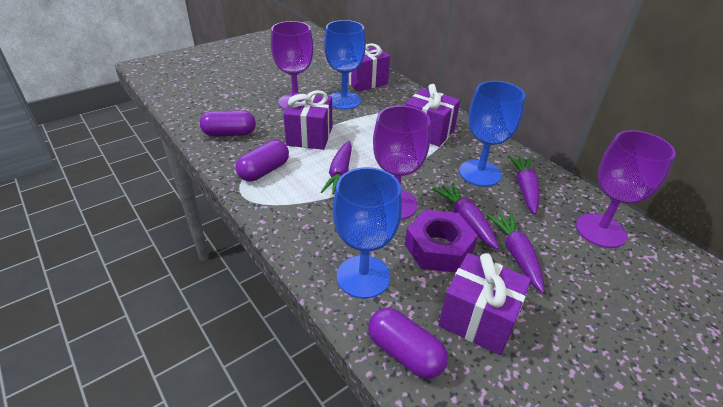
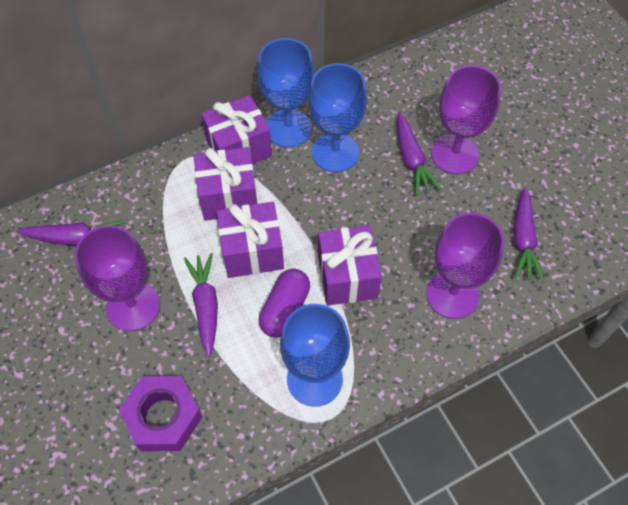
purple capsule: 3 -> 1

